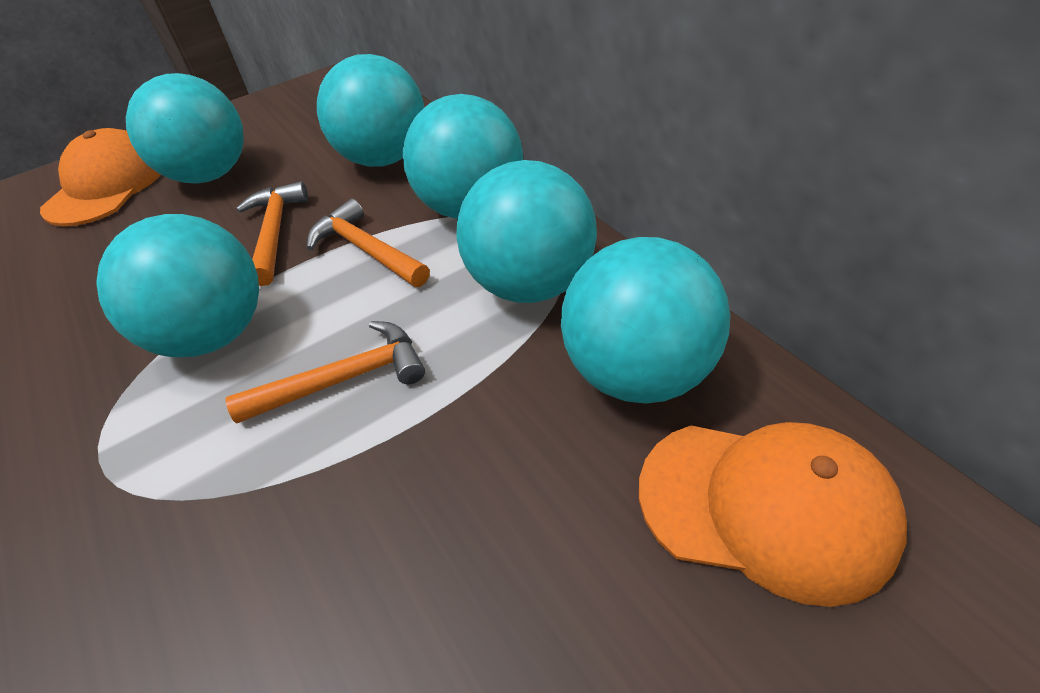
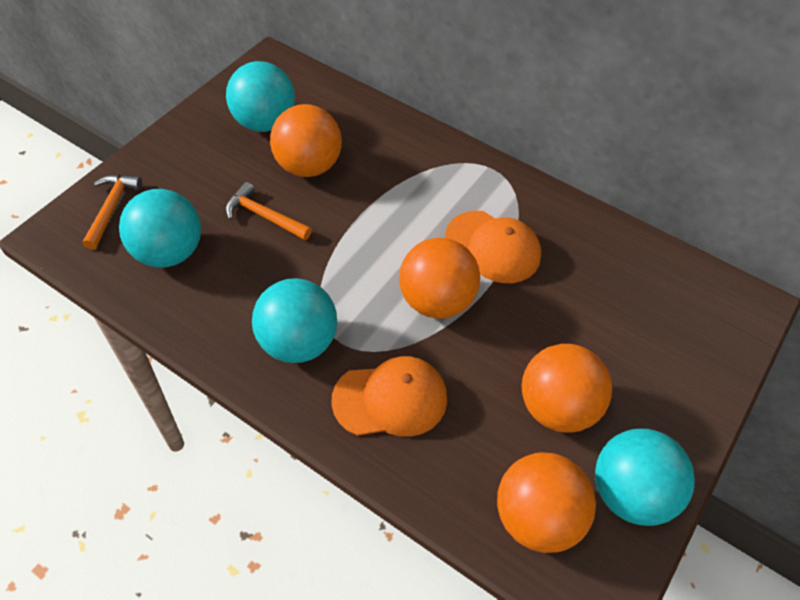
orange ball: 0 -> 4
orange hammer: 3 -> 2
turquoise ball: 6 -> 4

